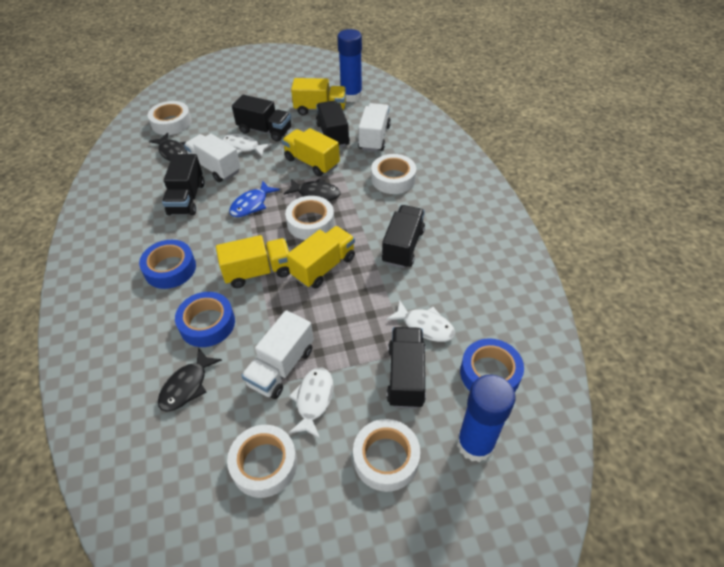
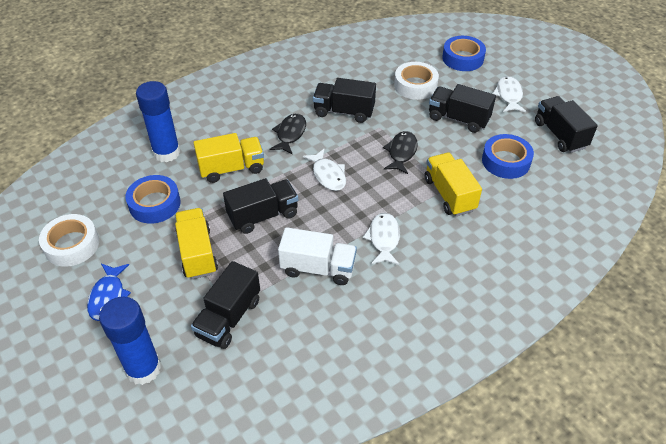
black fish: 3 -> 2
white tape: 5 -> 2
white truck: 3 -> 1
yellow truck: 4 -> 3

